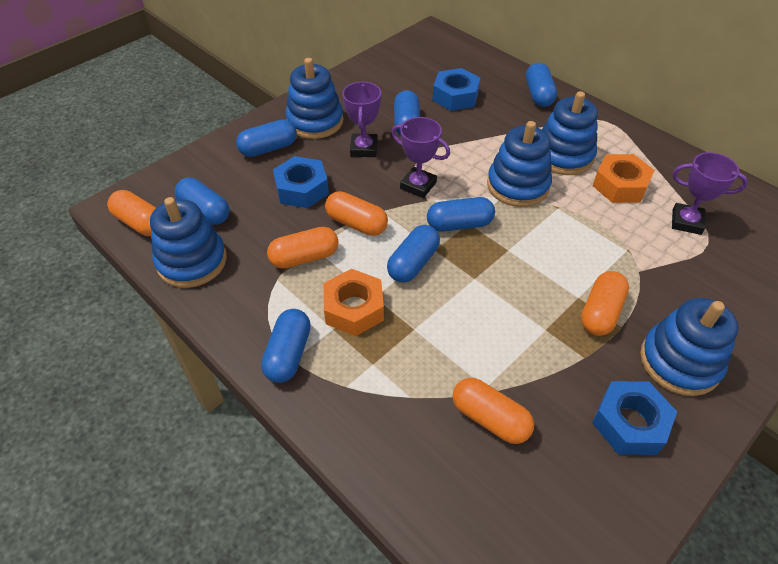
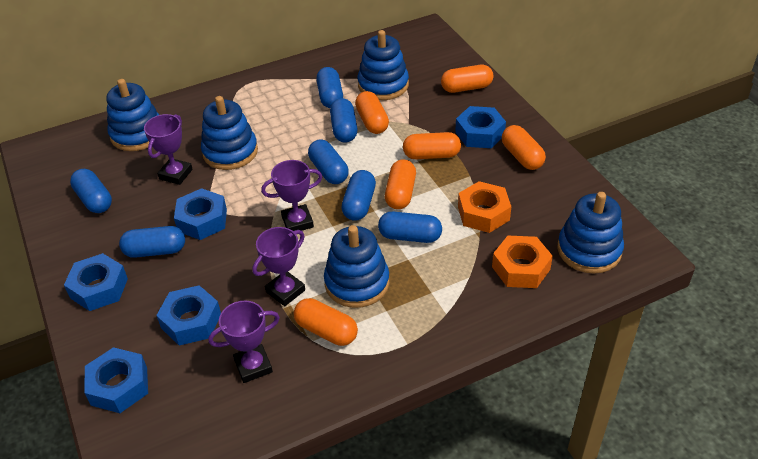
blue nut: 3 -> 5
orange capsule: 5 -> 6
purple trophy: 3 -> 4

